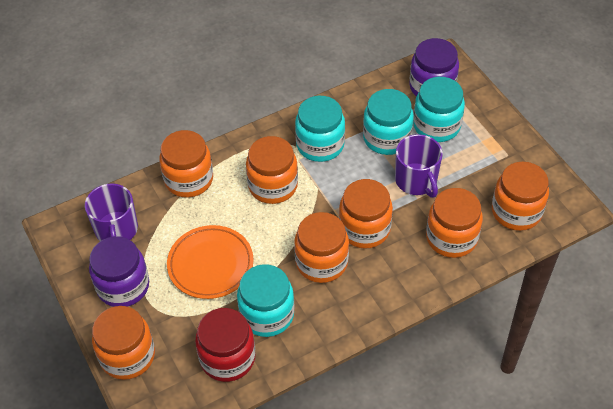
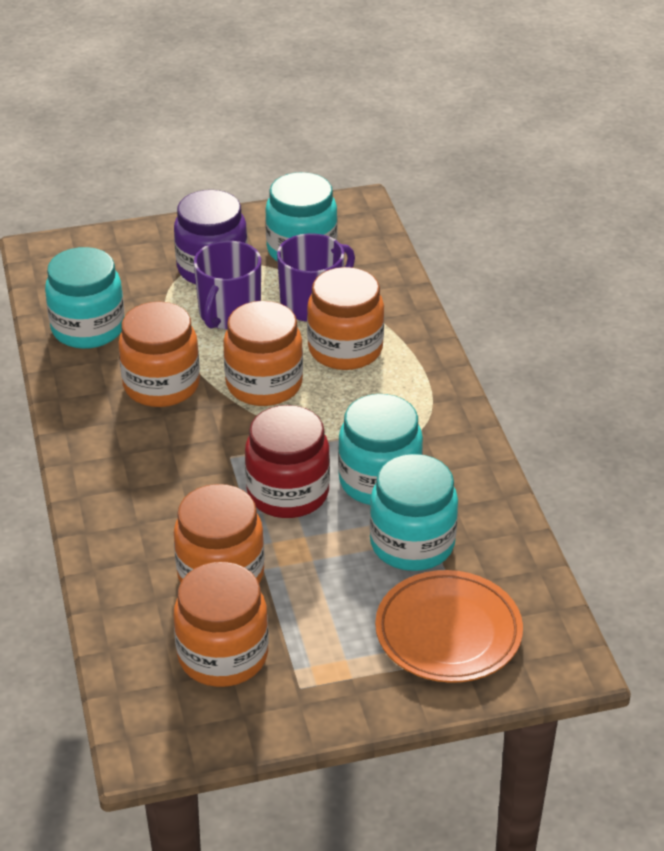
orange jar: 7 -> 5
purple jar: 2 -> 1

